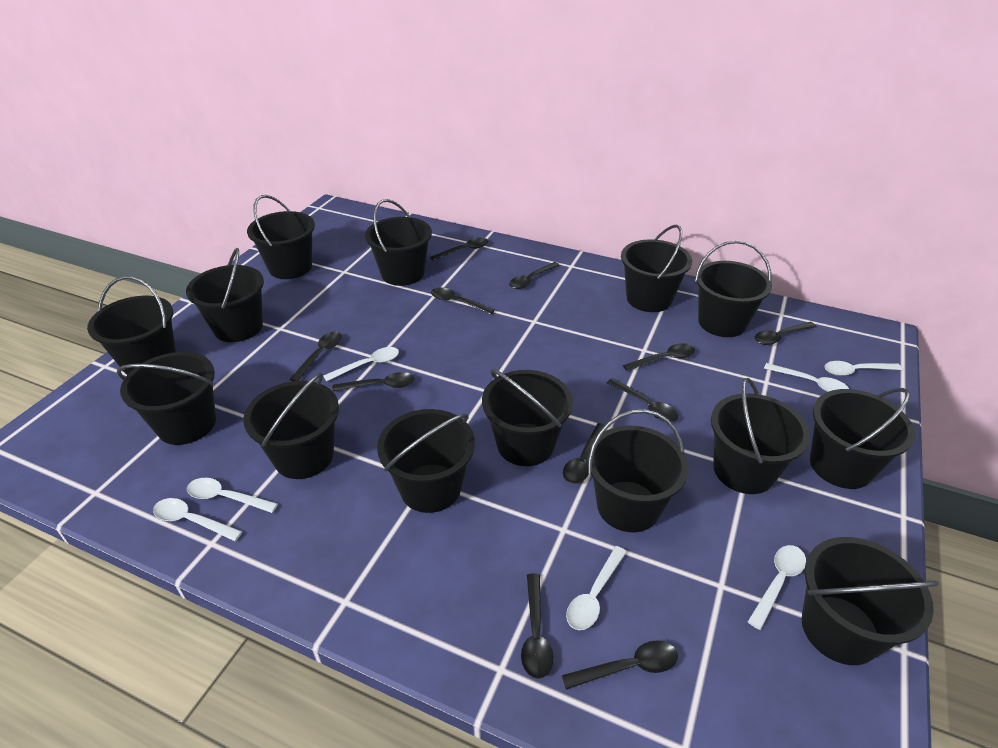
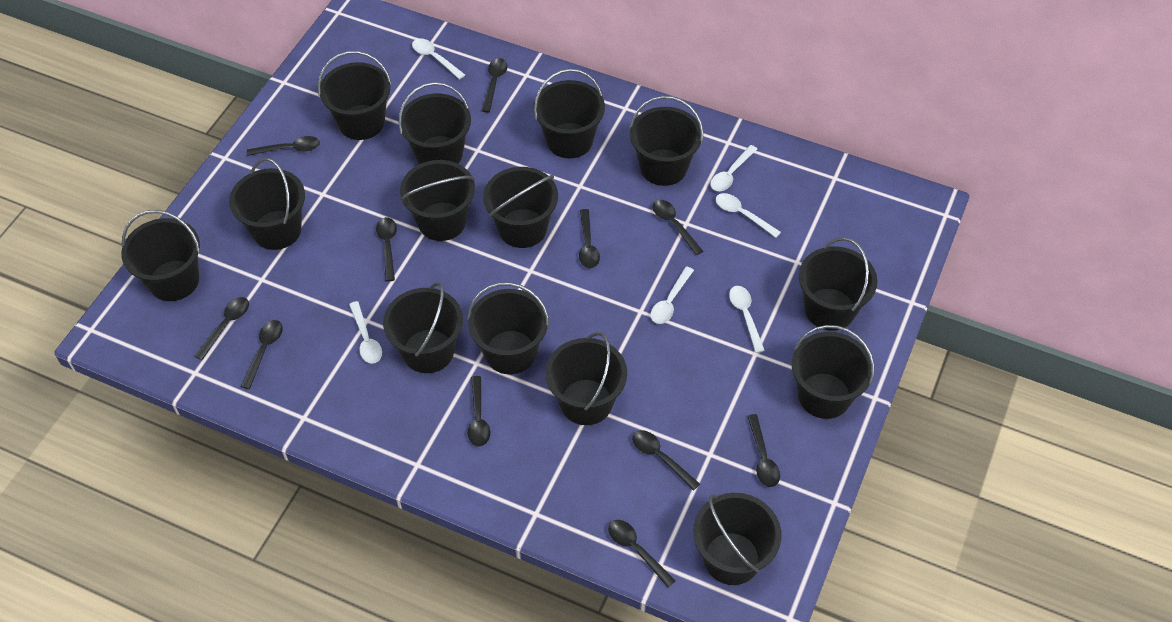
white spoon: 7 -> 6

